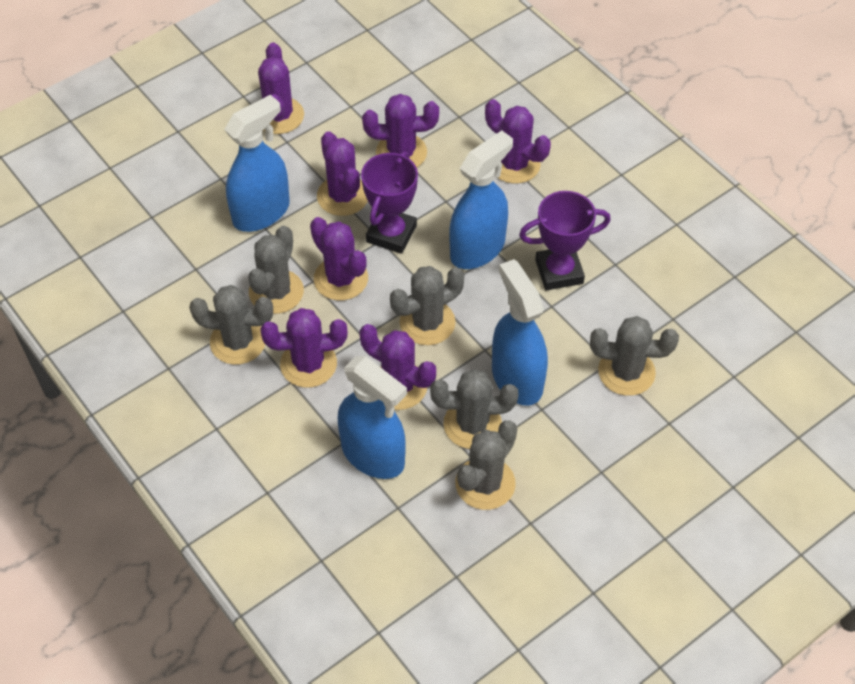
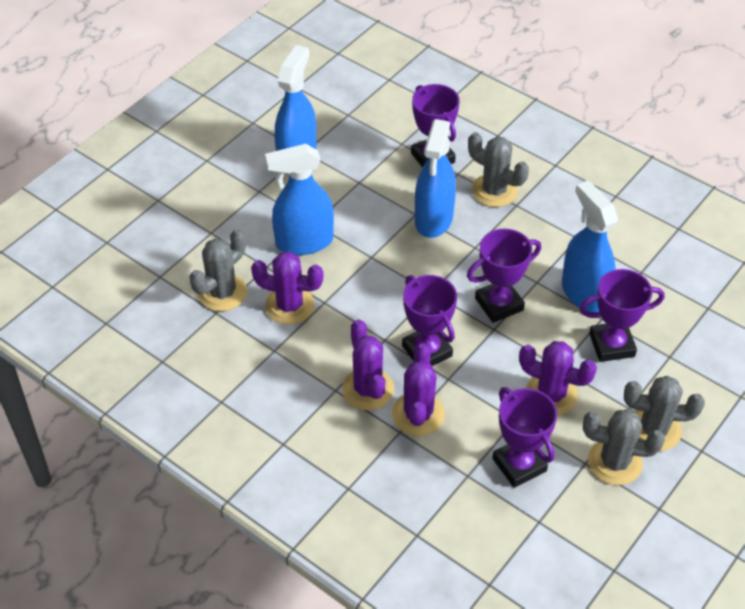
grey cactus: 6 -> 4
purple cactus: 7 -> 4
purple trophy: 2 -> 5

